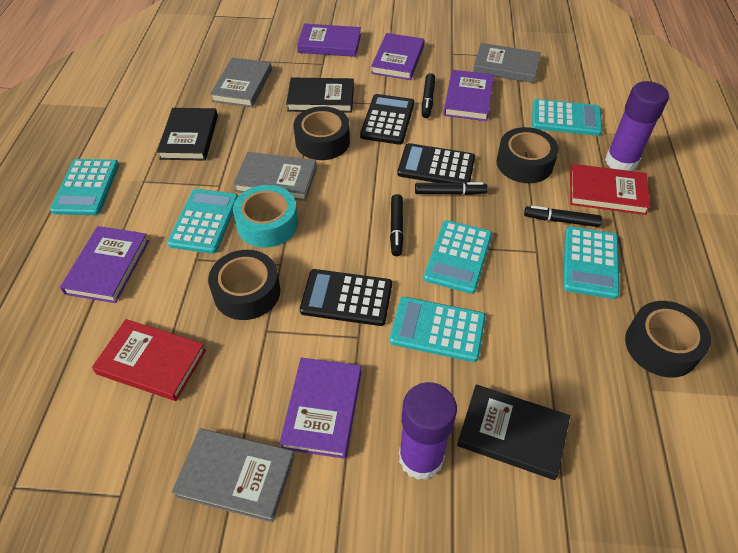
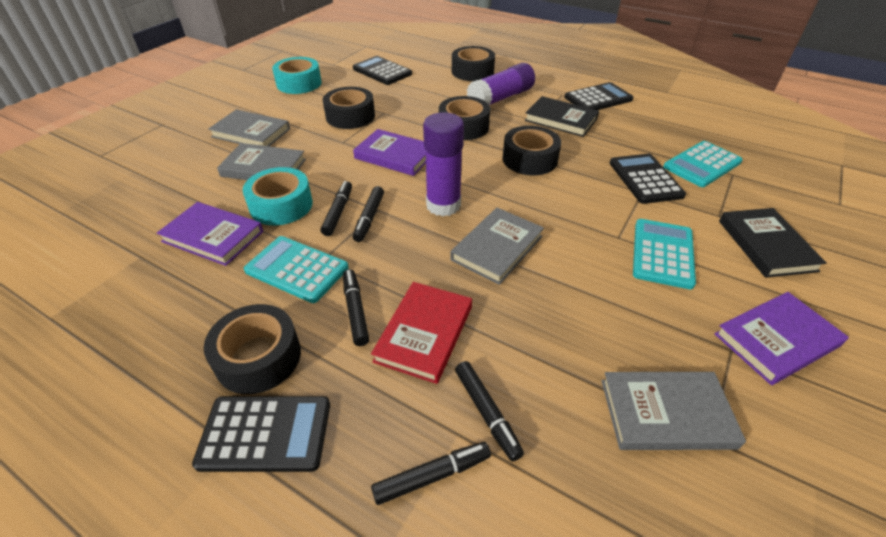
black book: 3 -> 2
black calculator: 3 -> 4
black marker: 4 -> 5
black tape: 4 -> 5
purple book: 5 -> 3
red book: 2 -> 1
turquoise calculator: 6 -> 3
turquoise tape: 1 -> 2

